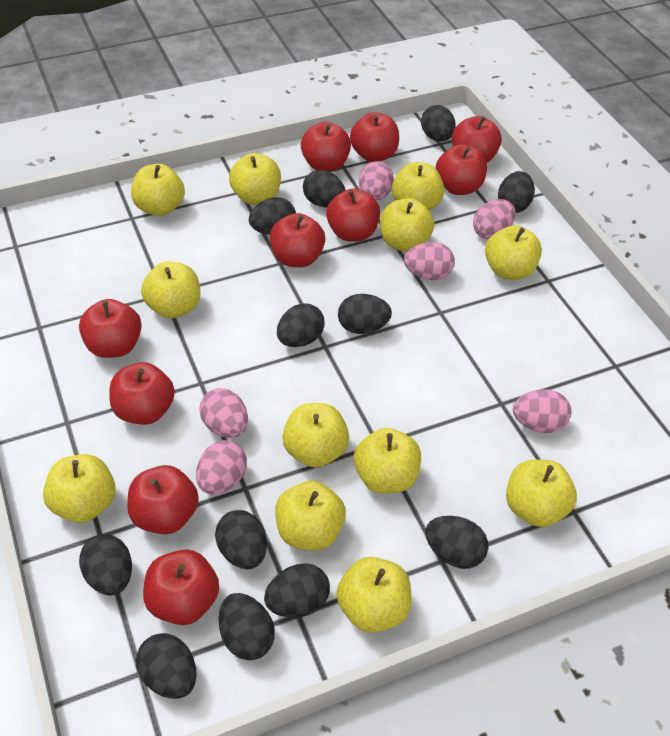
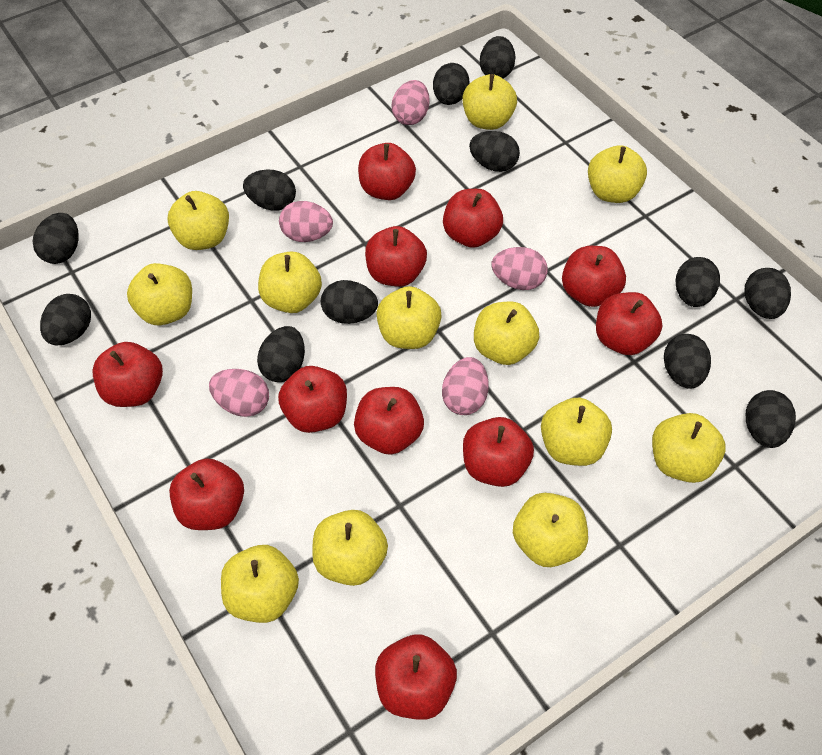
pink egg: 6 -> 5
red apple: 10 -> 11

